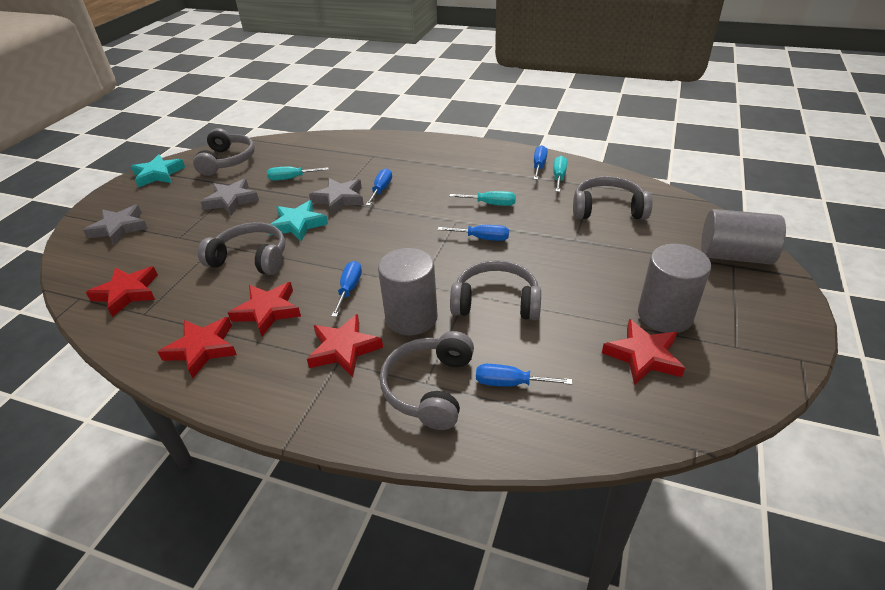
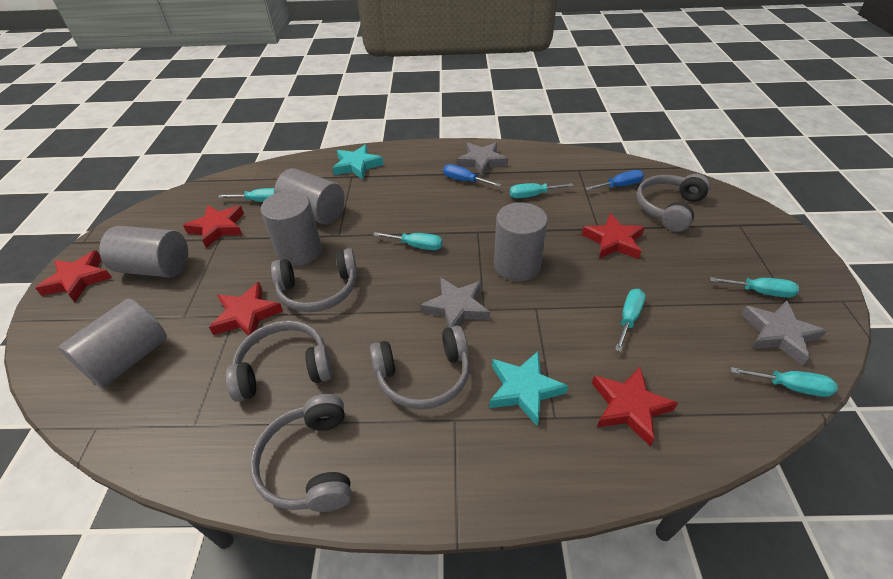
blue screwdriver: 5 -> 2
grey cylinder: 3 -> 5
turquoise screwdriver: 3 -> 6

